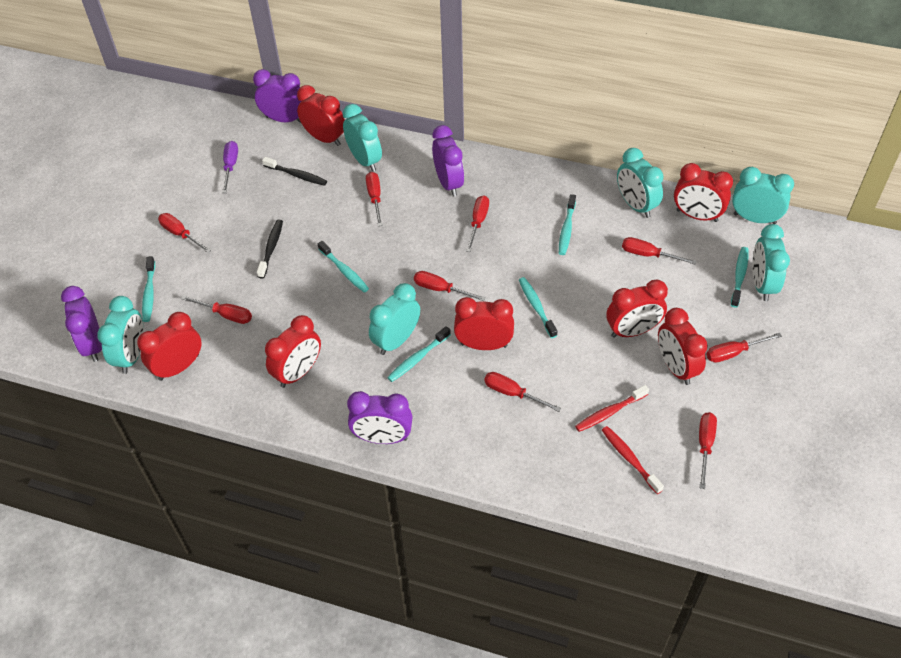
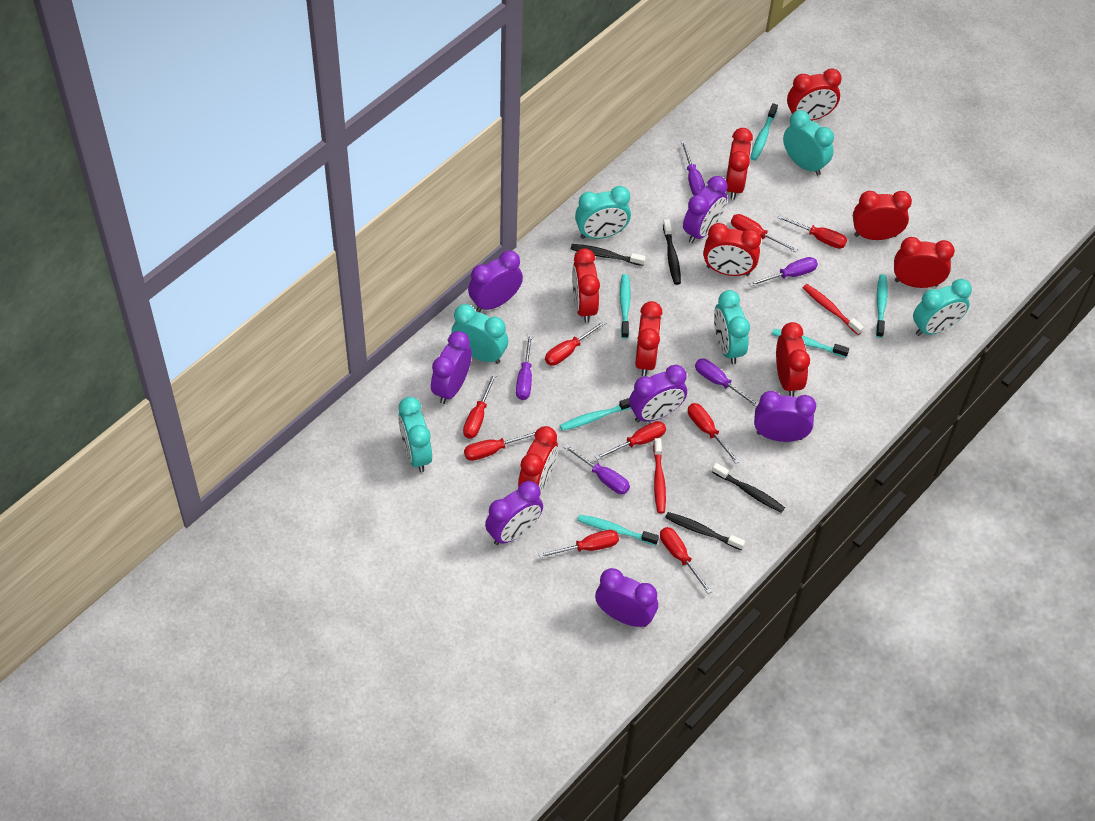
black toothbrush: 2 -> 4
purple clock: 4 -> 7
purple screwdriver: 1 -> 5
red clock: 7 -> 9

